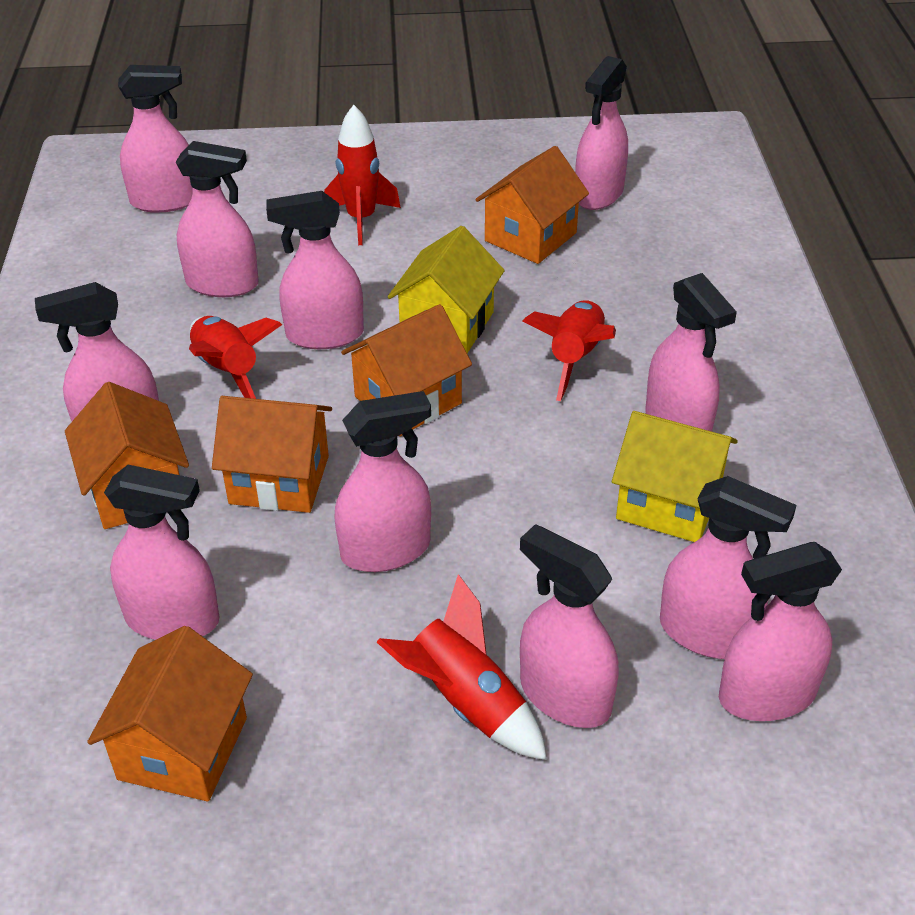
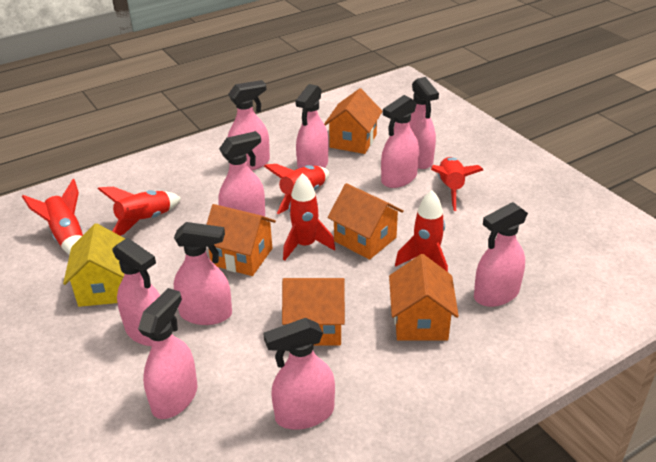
pink spray bottle: 11 -> 10
red rocket: 4 -> 6
yellow house: 2 -> 1

